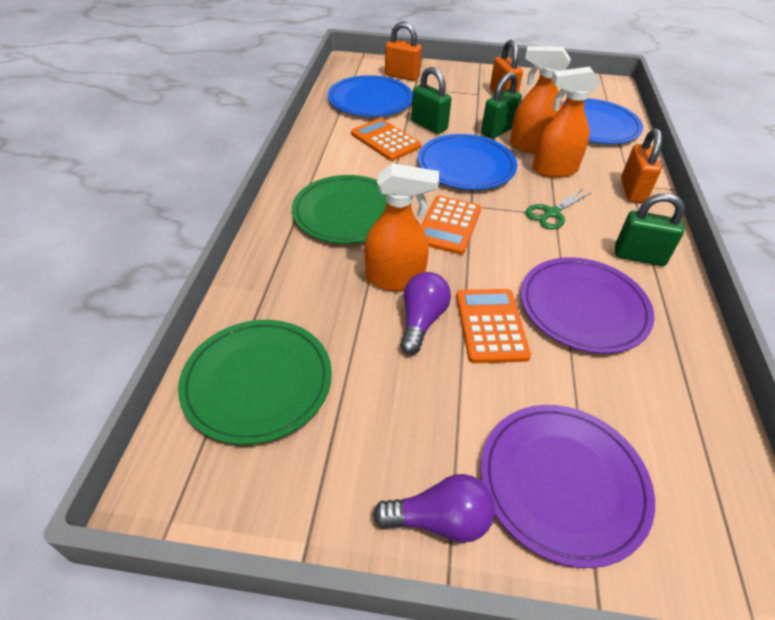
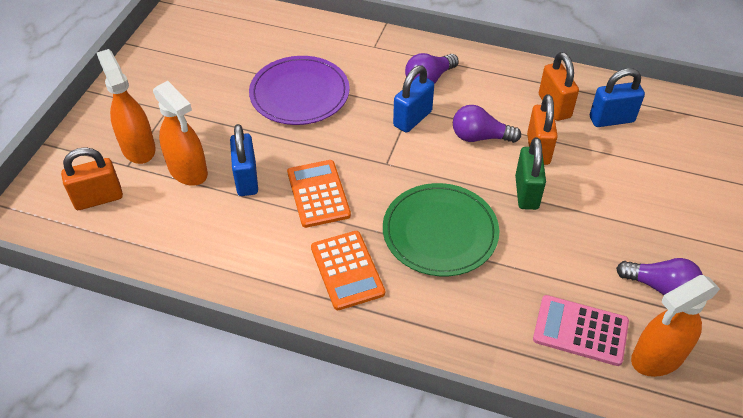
blue padlock: 0 -> 3
blue plate: 3 -> 0
green padlock: 3 -> 1
green plate: 2 -> 1
green scissors: 1 -> 0
orange calculator: 3 -> 2
pink calculator: 0 -> 1
purple light bulb: 2 -> 3
purple plate: 2 -> 1

